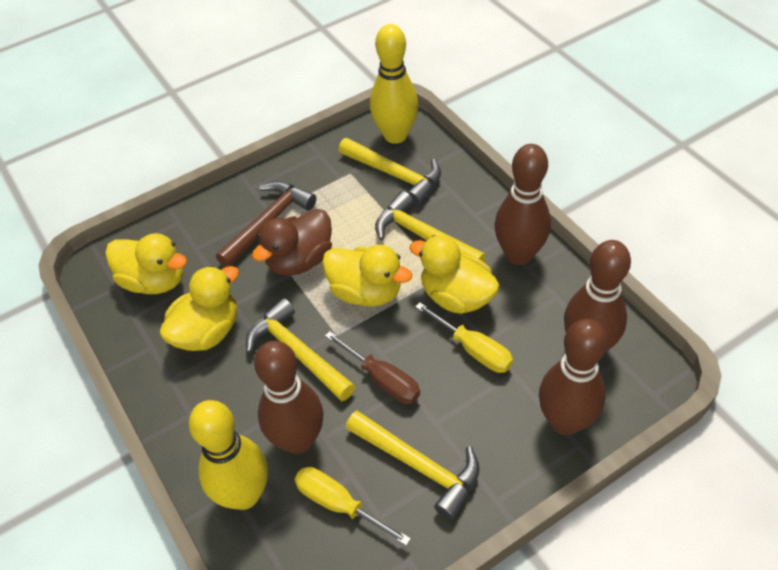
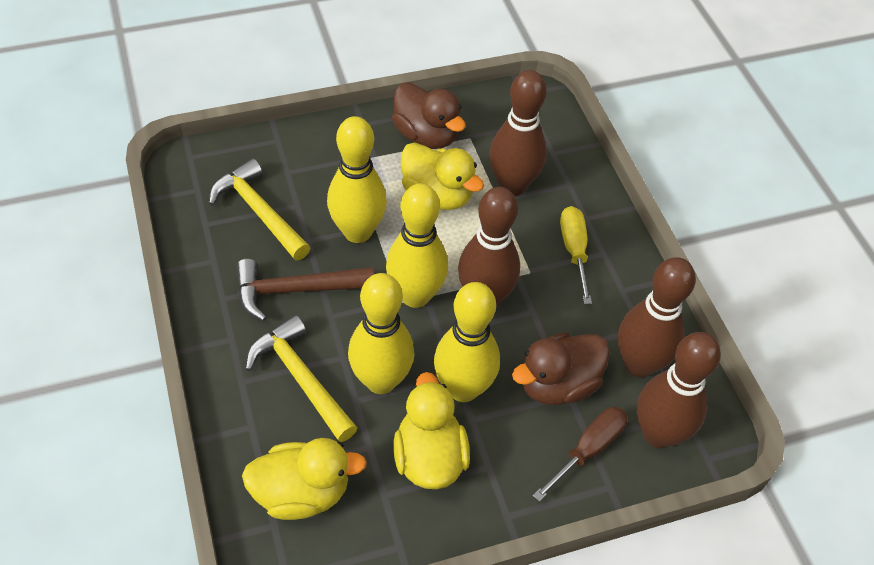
brown duck: 1 -> 2
yellow bowling pin: 2 -> 4
yellow duck: 4 -> 3
yellow hammer: 4 -> 2
yellow screwdriver: 2 -> 1

